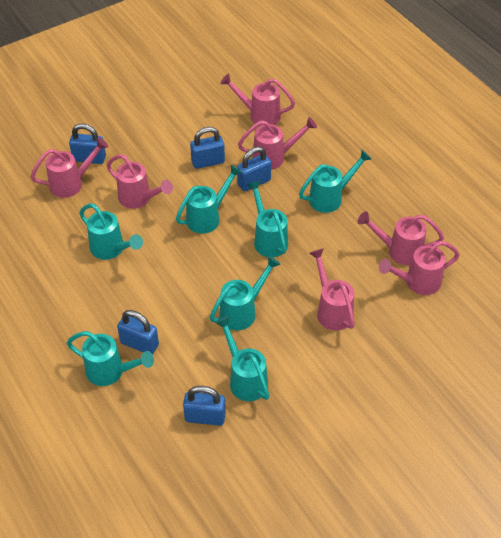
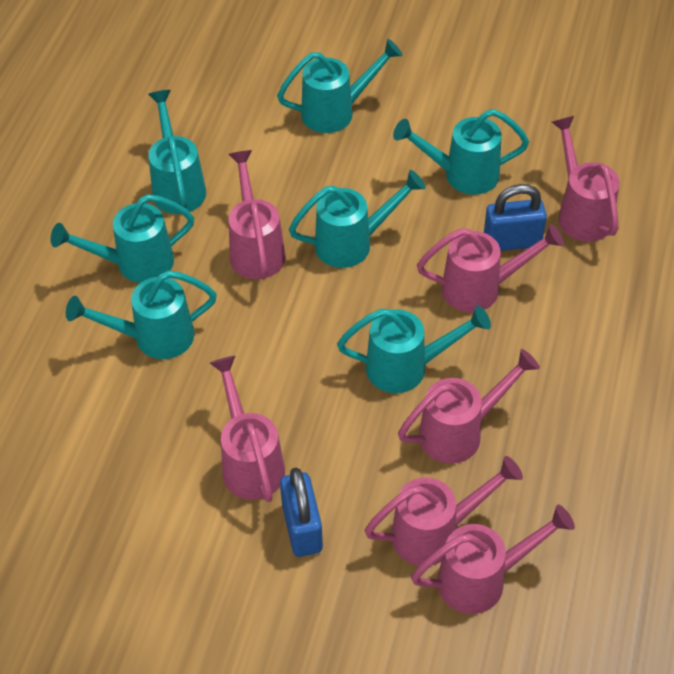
blue padlock: 5 -> 2

